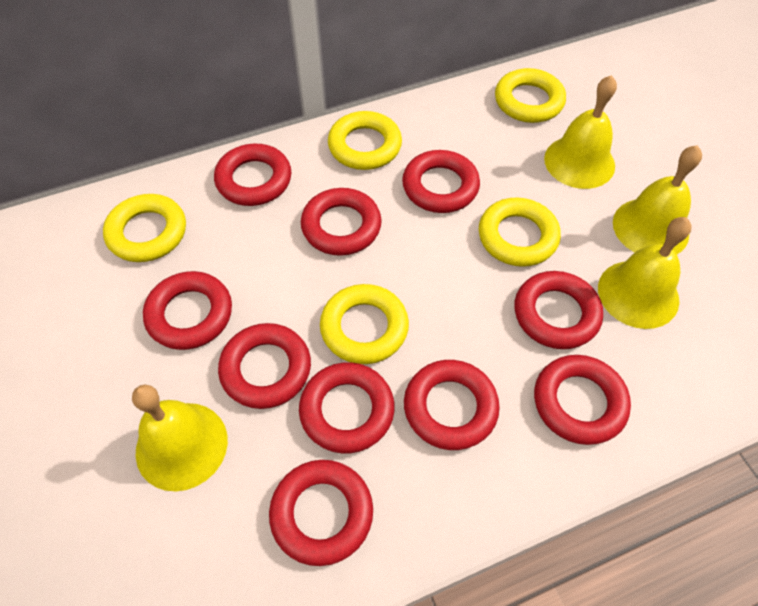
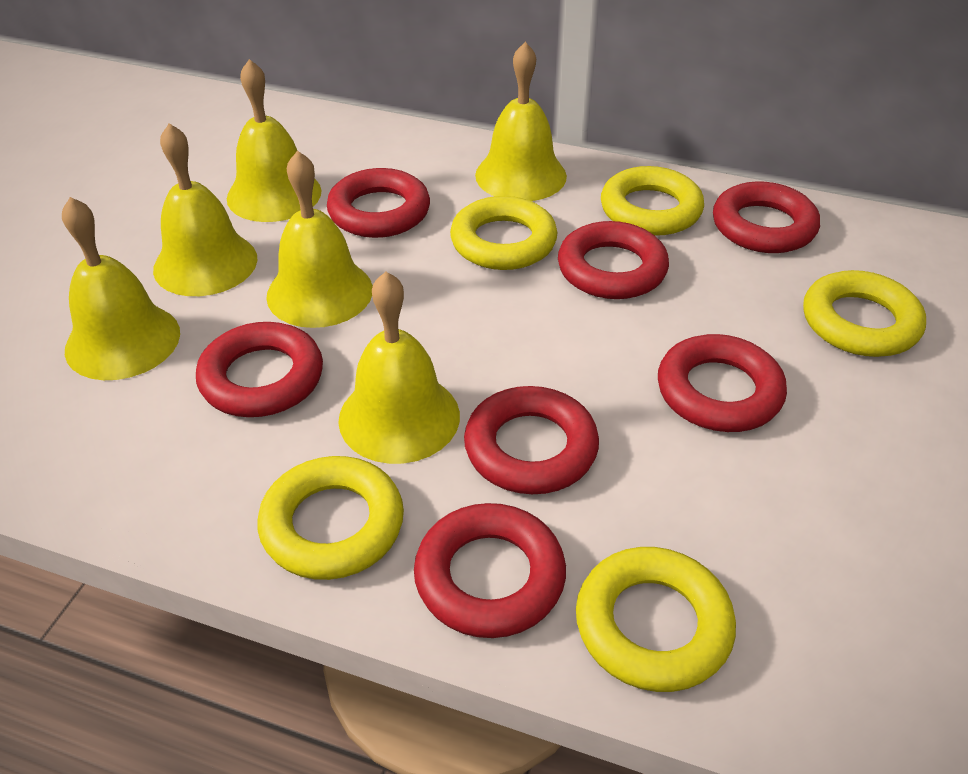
red ring: 10 -> 7
yellow bell: 4 -> 6

